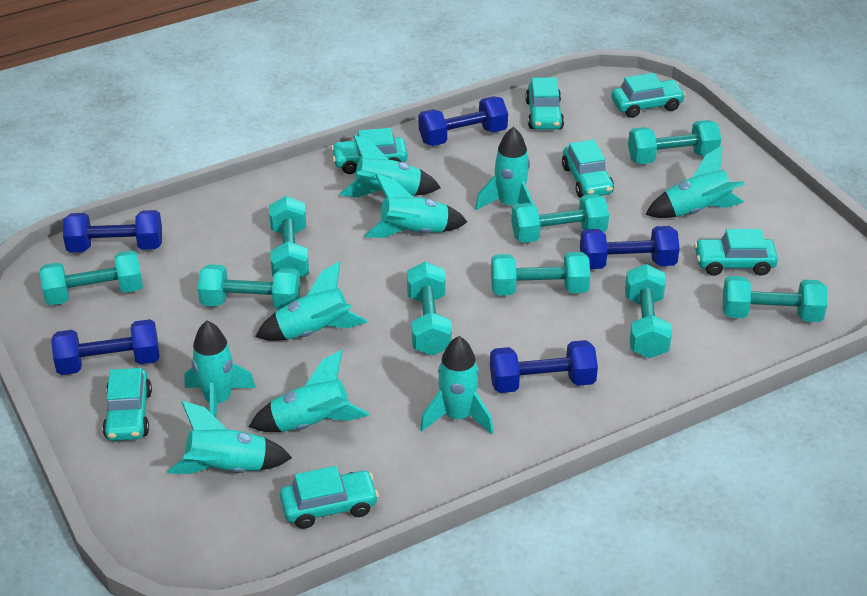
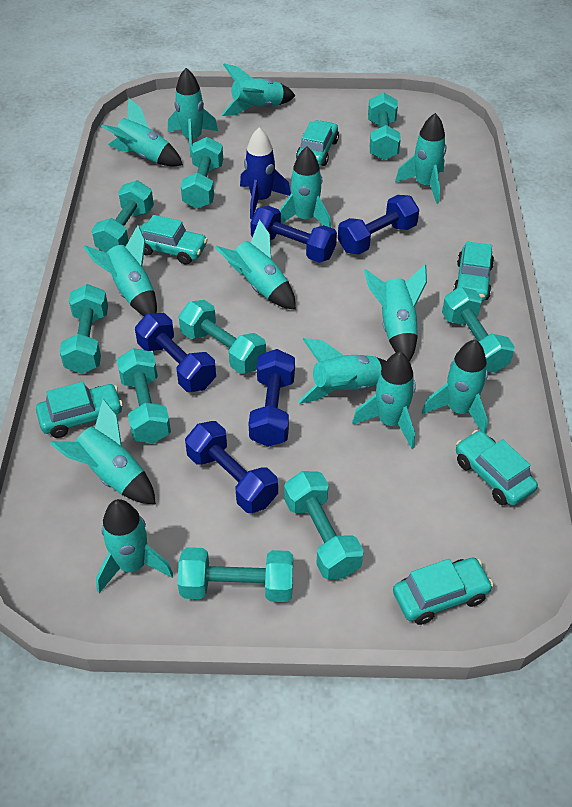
blue rocket: 0 -> 1
turquoise car: 7 -> 6
turquoise rocket: 9 -> 13

